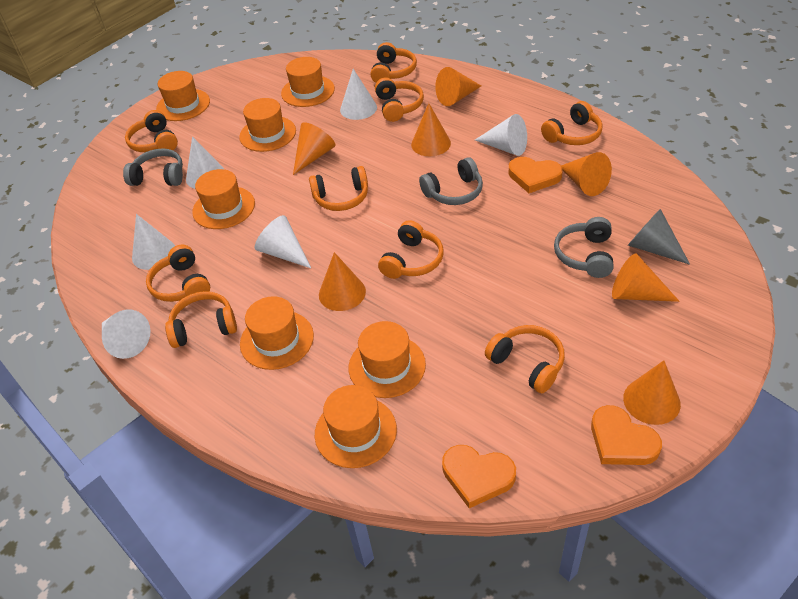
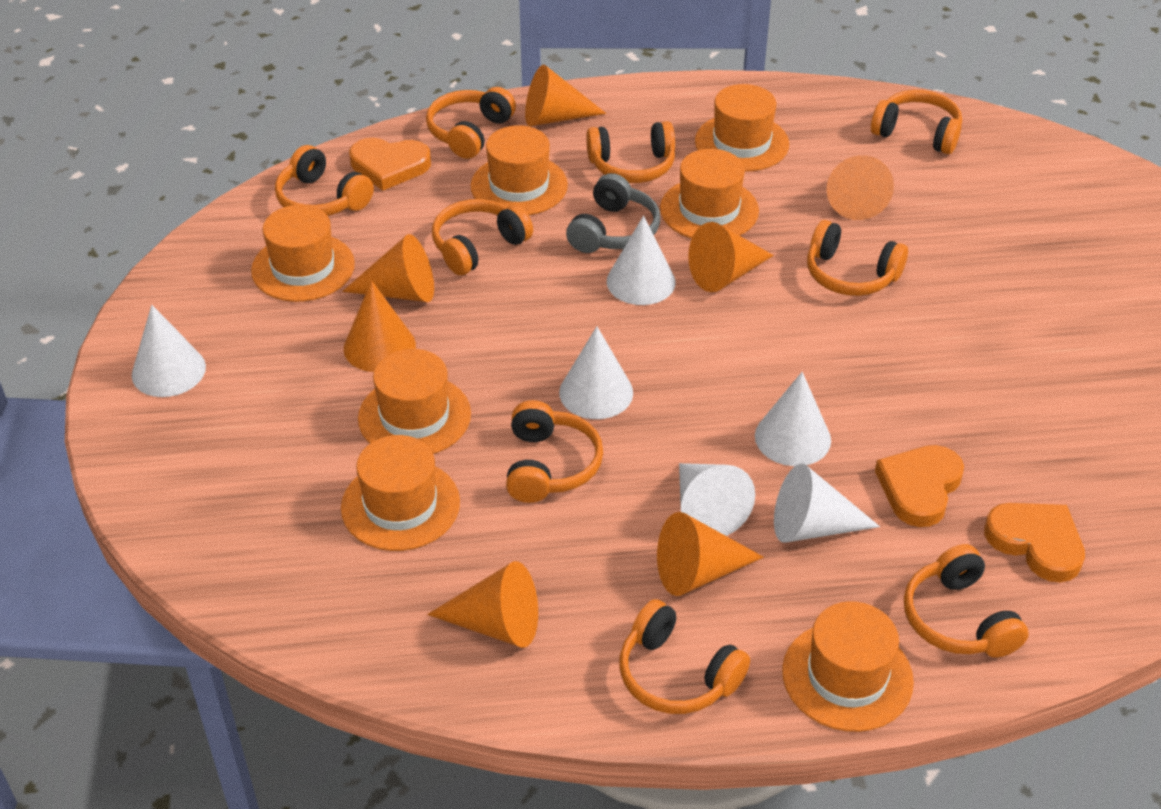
grey cone: 1 -> 0
grey headphones: 3 -> 1

